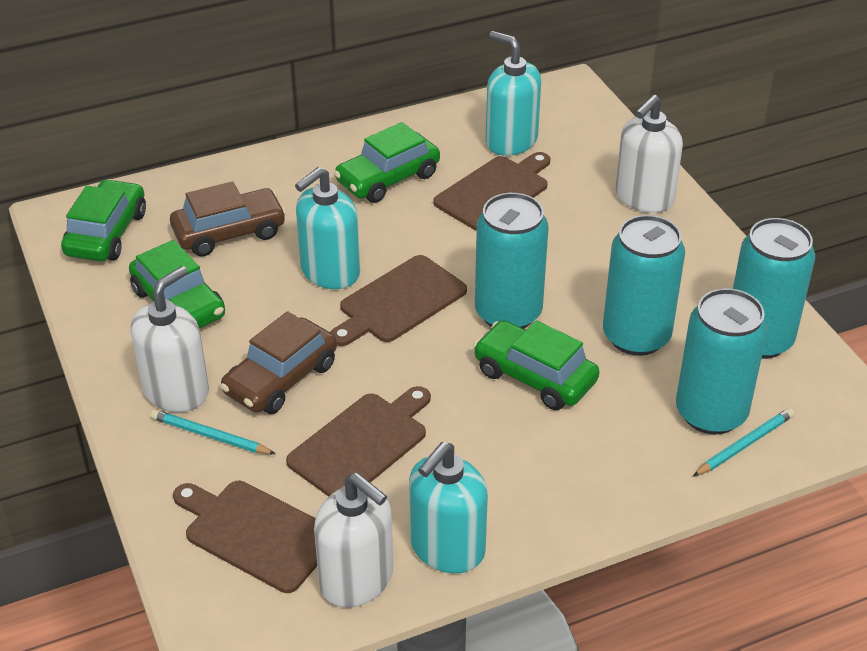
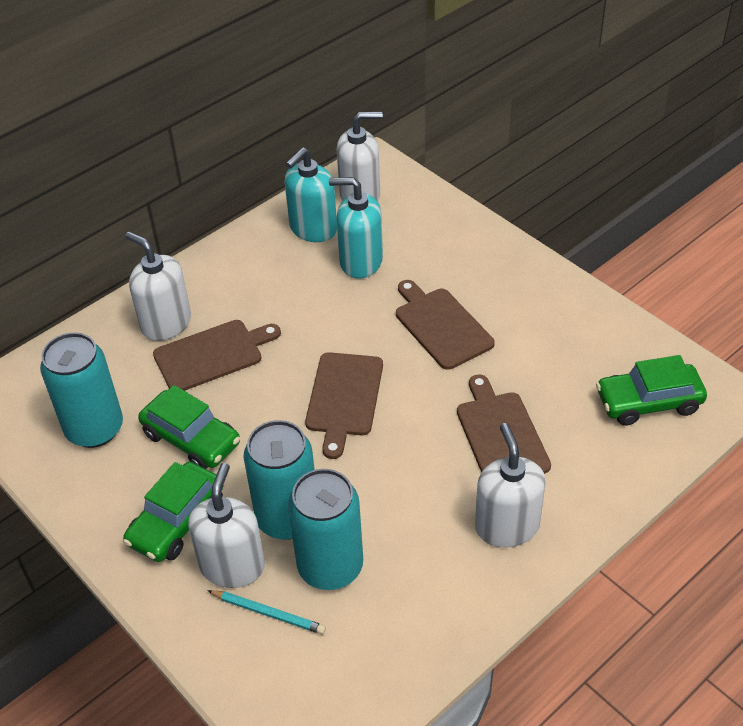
brown car: 2 -> 0
green car: 4 -> 3
turquoise can: 4 -> 3
turquoise pencil: 2 -> 1
turquoise soap dispenser: 3 -> 2
white soap dispenser: 3 -> 4

